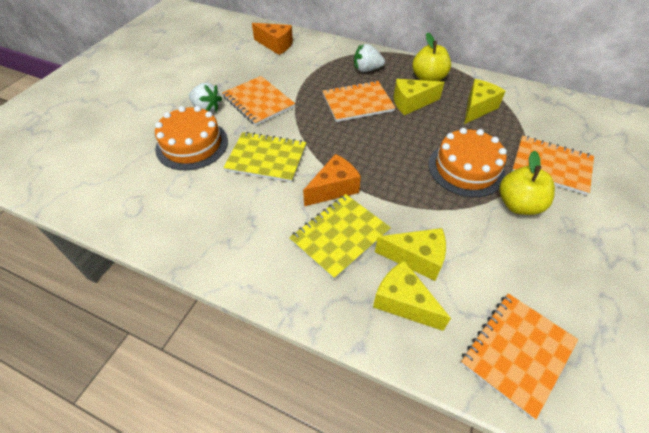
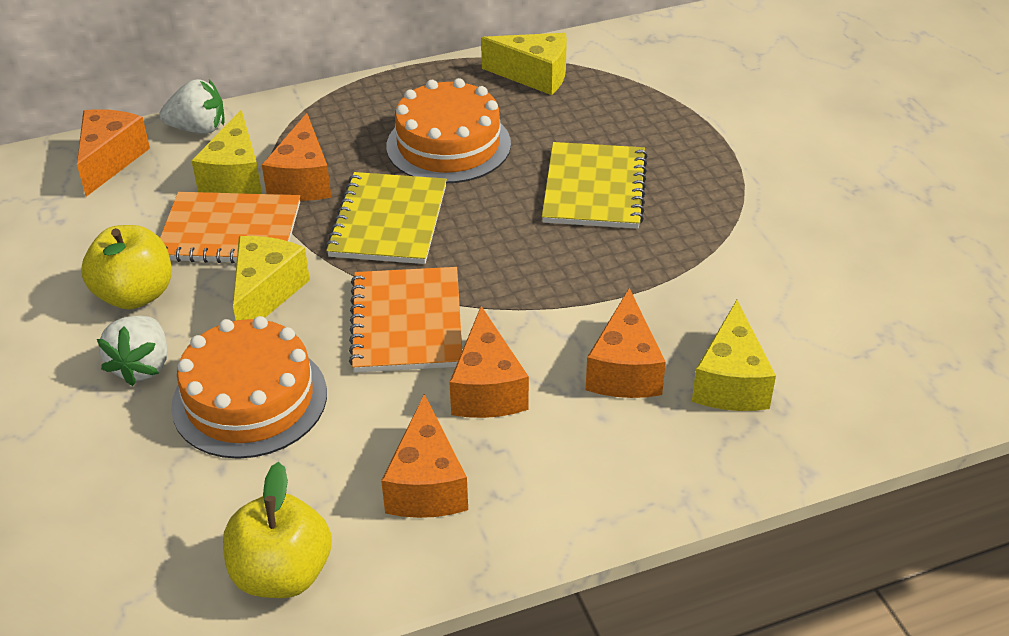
orange cheese: 2 -> 5
orange notebook: 4 -> 2

